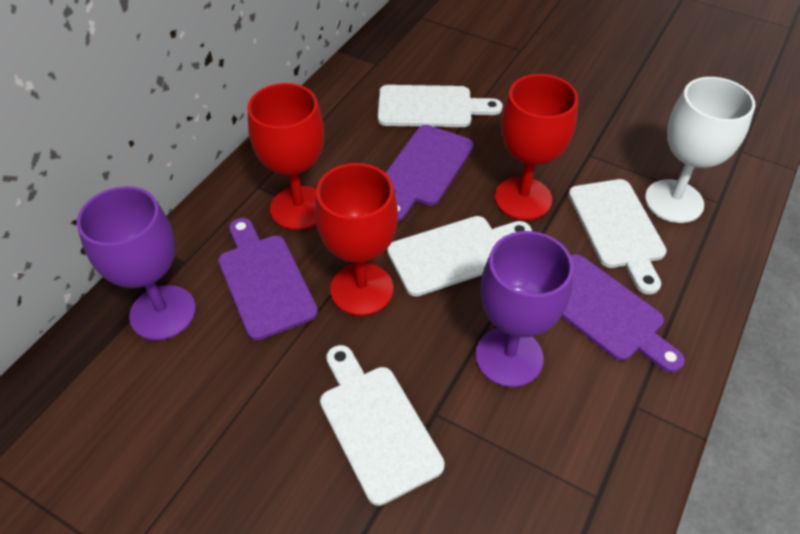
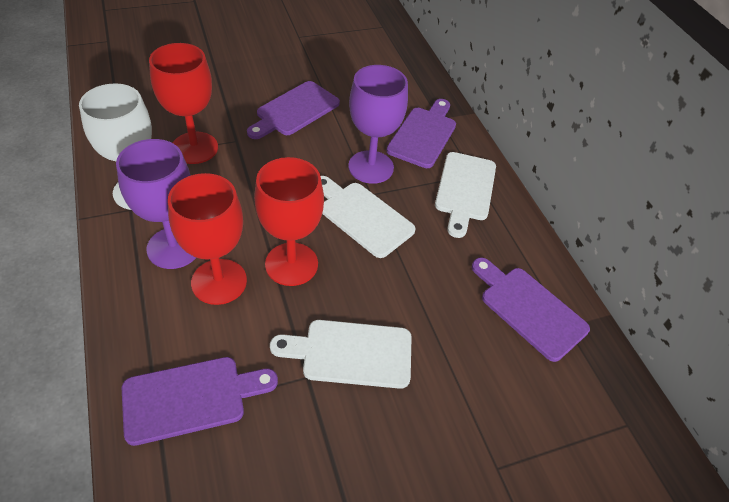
purple cutting board: 3 -> 4
white cutting board: 4 -> 3

